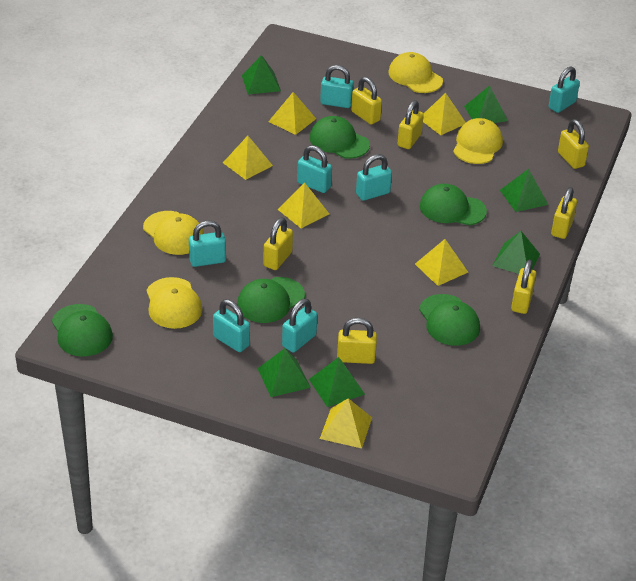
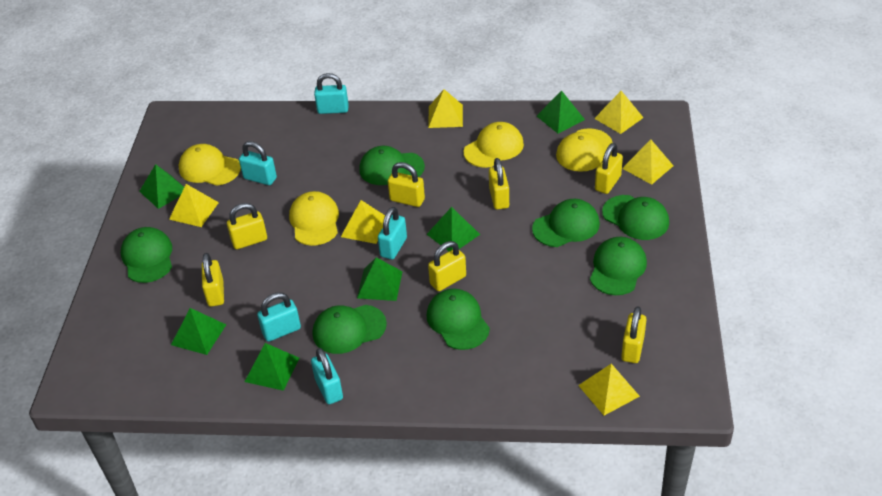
green cap: 5 -> 7
turquoise padlock: 7 -> 5

